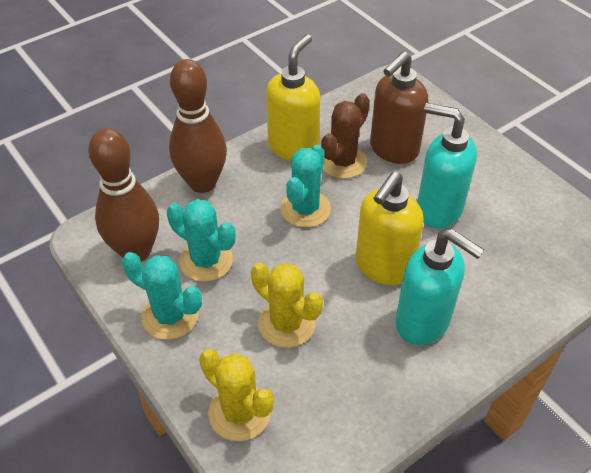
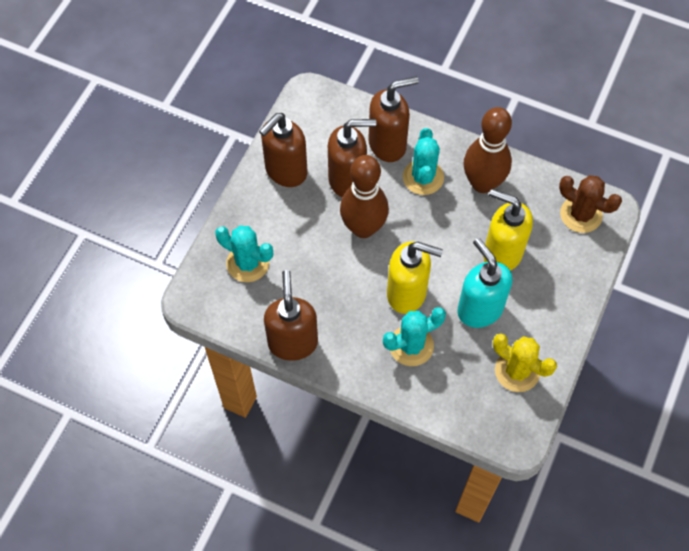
brown soap dispenser: 1 -> 4
turquoise soap dispenser: 2 -> 1
yellow cactus: 2 -> 1

